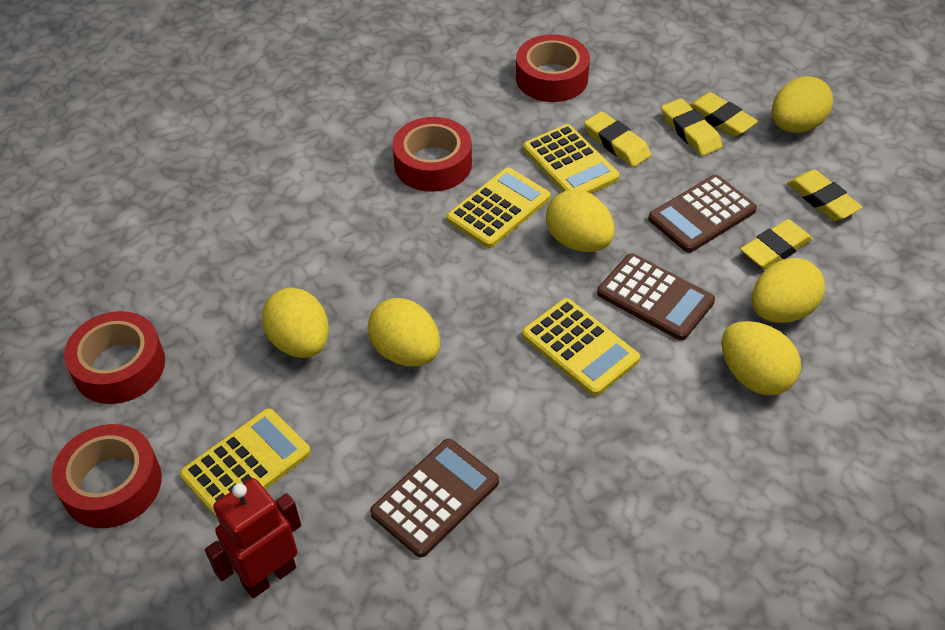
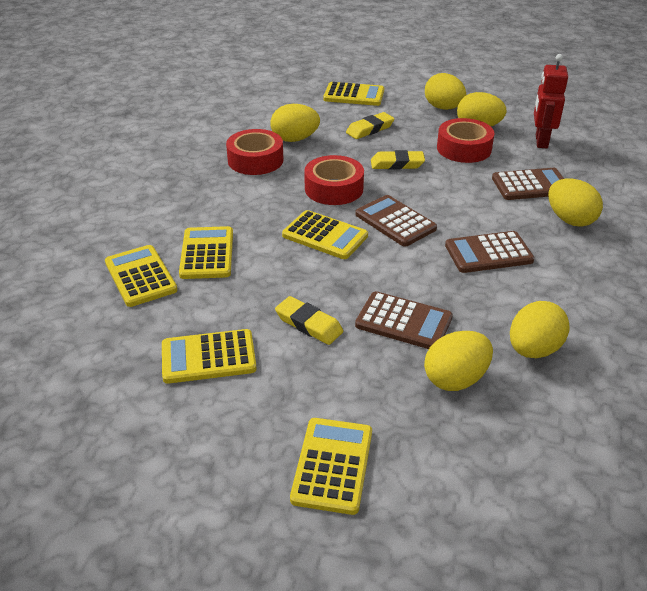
brown calculator: 3 -> 4
red tape: 4 -> 3
yellow calculator: 4 -> 6
yellow eraser: 5 -> 3

